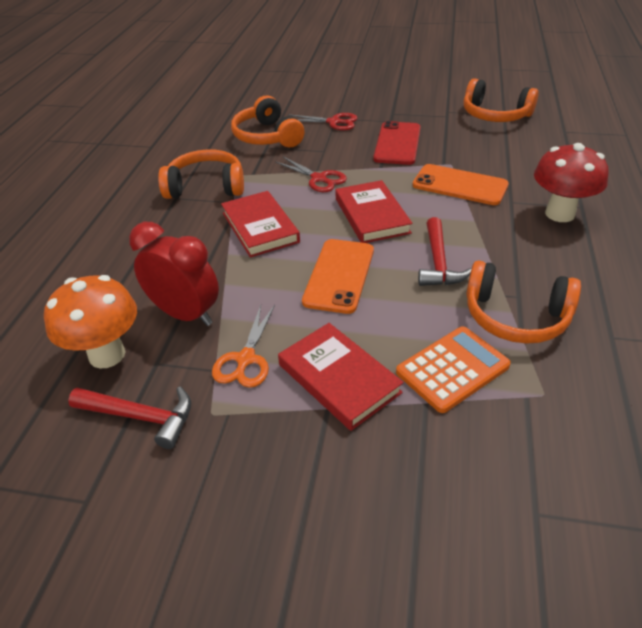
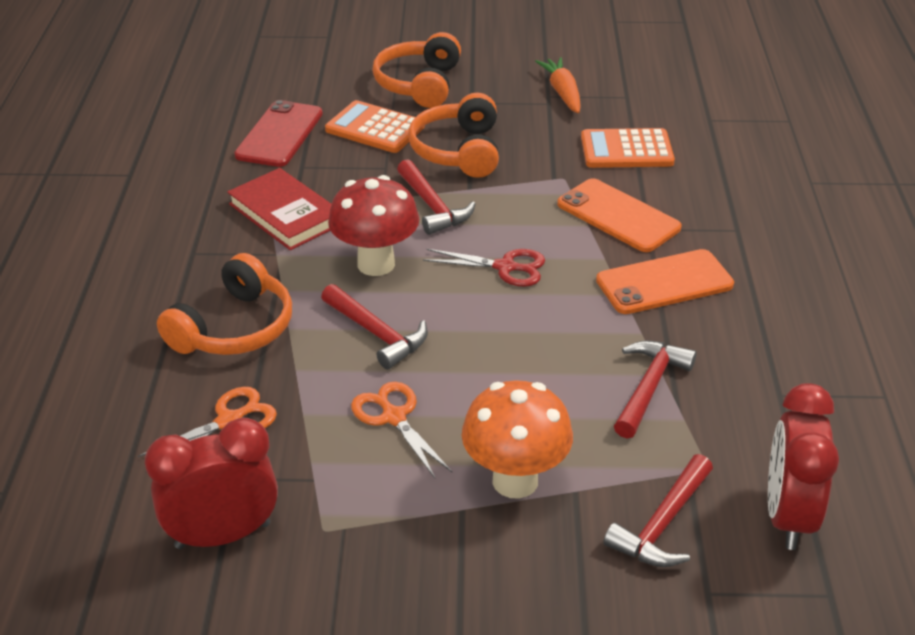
orange calculator: 1 -> 2
orange carrot: 0 -> 1
orange headphones: 4 -> 3
orange scissors: 1 -> 2
red book: 3 -> 1
red clock: 1 -> 2
red hammer: 2 -> 4
red scissors: 2 -> 1

